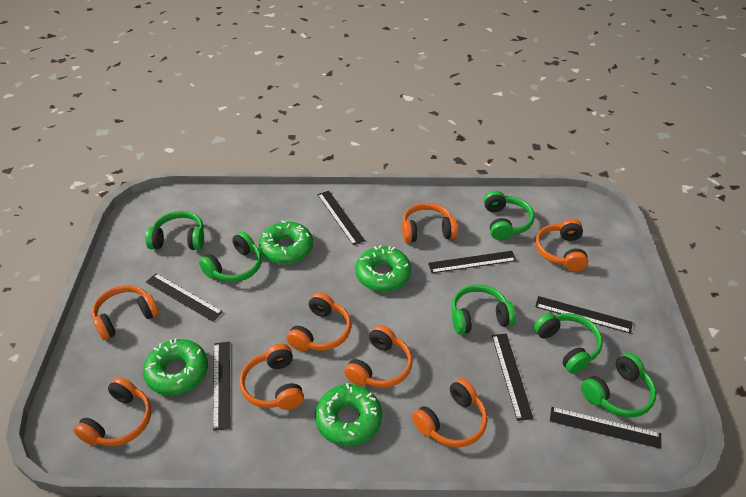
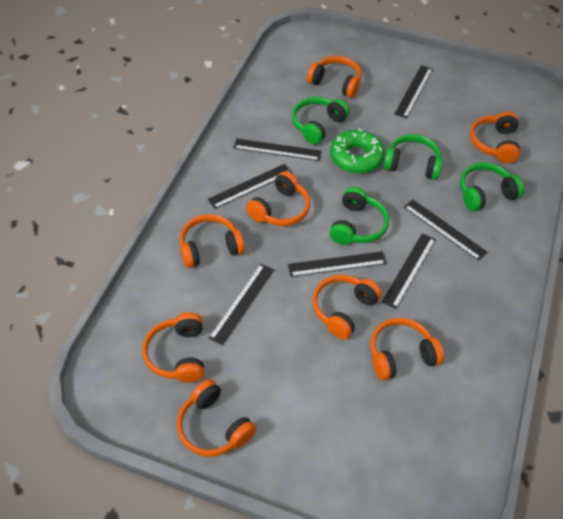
green donut: 4 -> 1
green headphones: 6 -> 4

